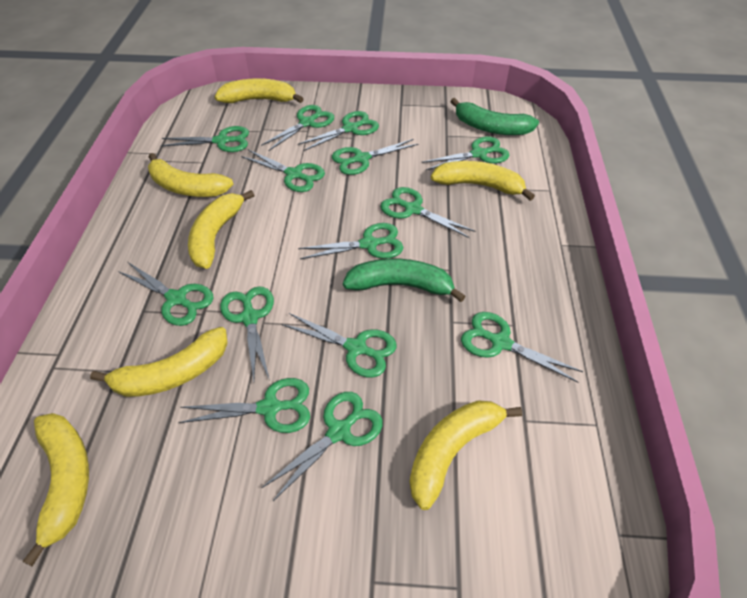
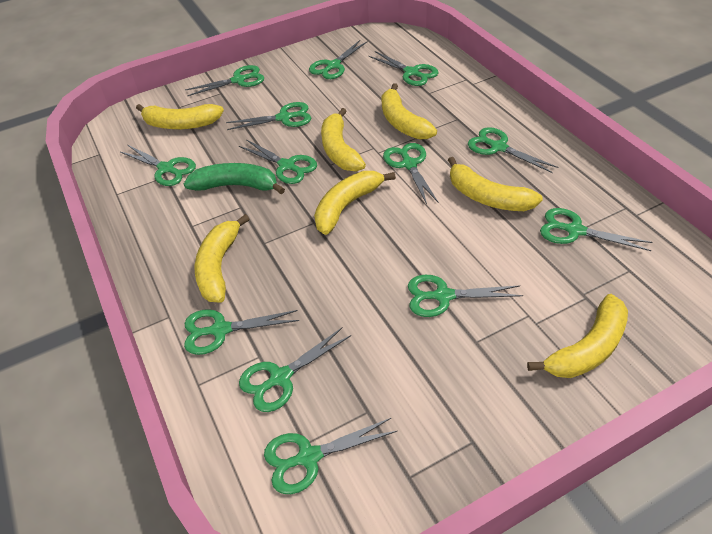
green banana: 2 -> 1
green scissors: 14 -> 13

